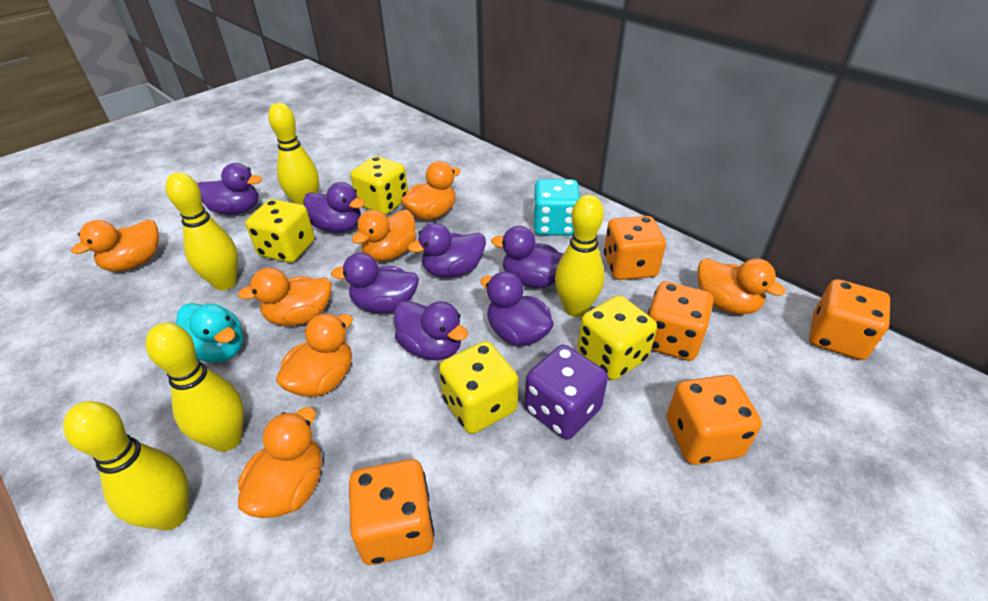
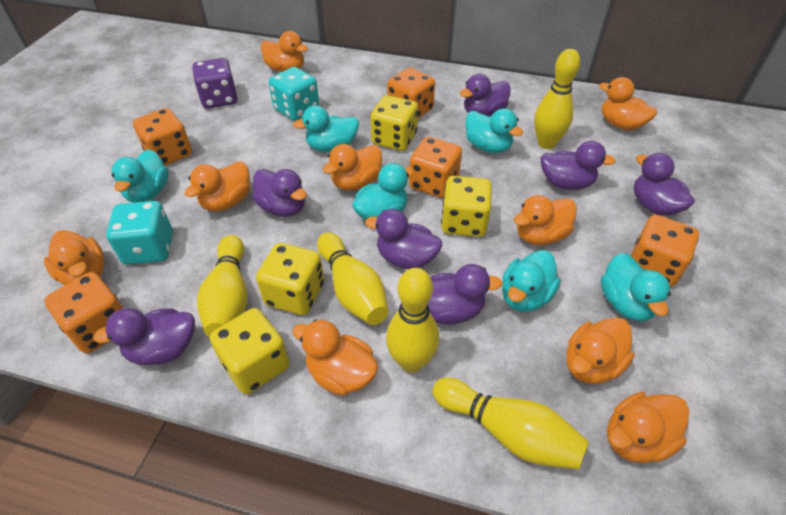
orange duck: 7 -> 9
turquoise dice: 1 -> 2
turquoise duck: 1 -> 6

